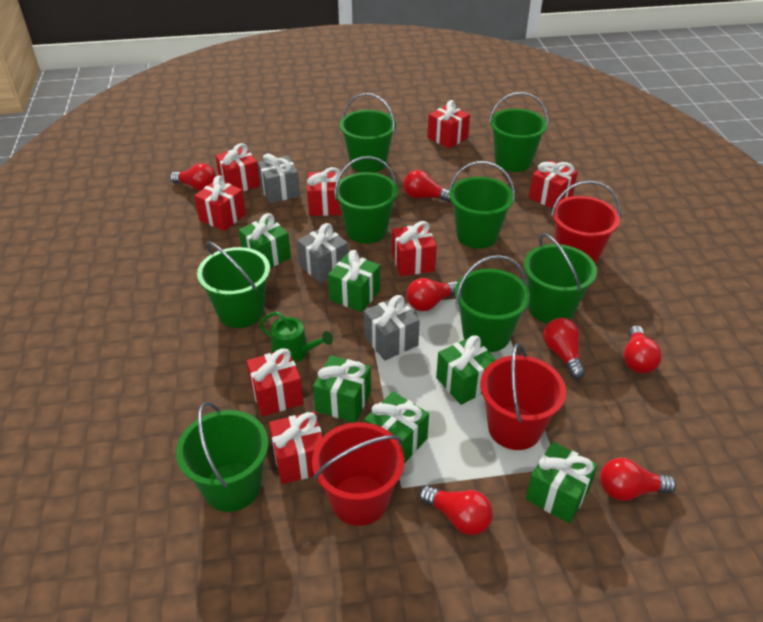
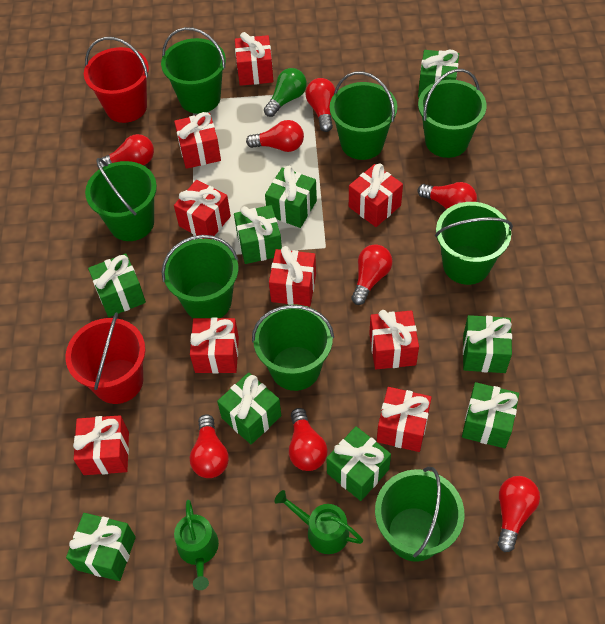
green gift: 6 -> 9
green light bulb: 0 -> 1
green watering can: 1 -> 2
grey gift: 3 -> 0
red bucket: 3 -> 2
red gift: 8 -> 9
red light bulb: 7 -> 8

